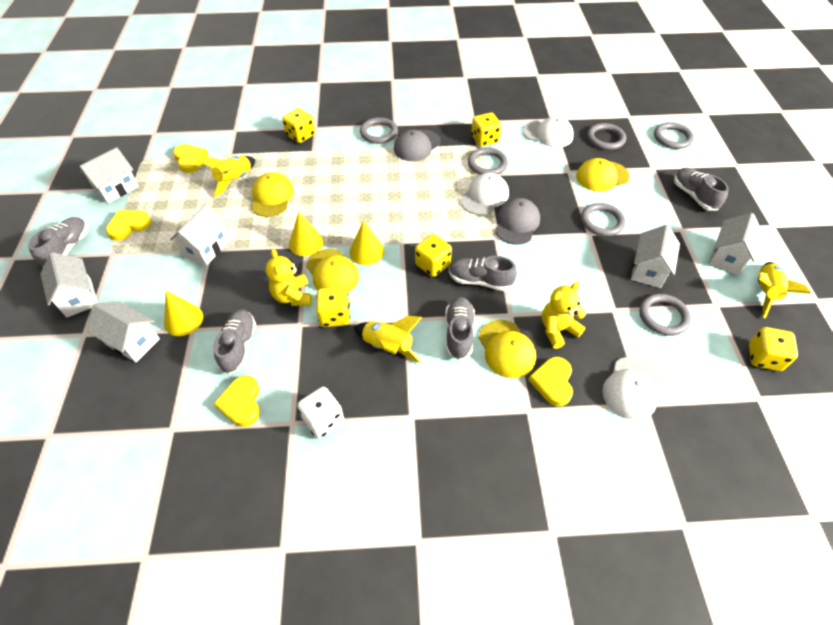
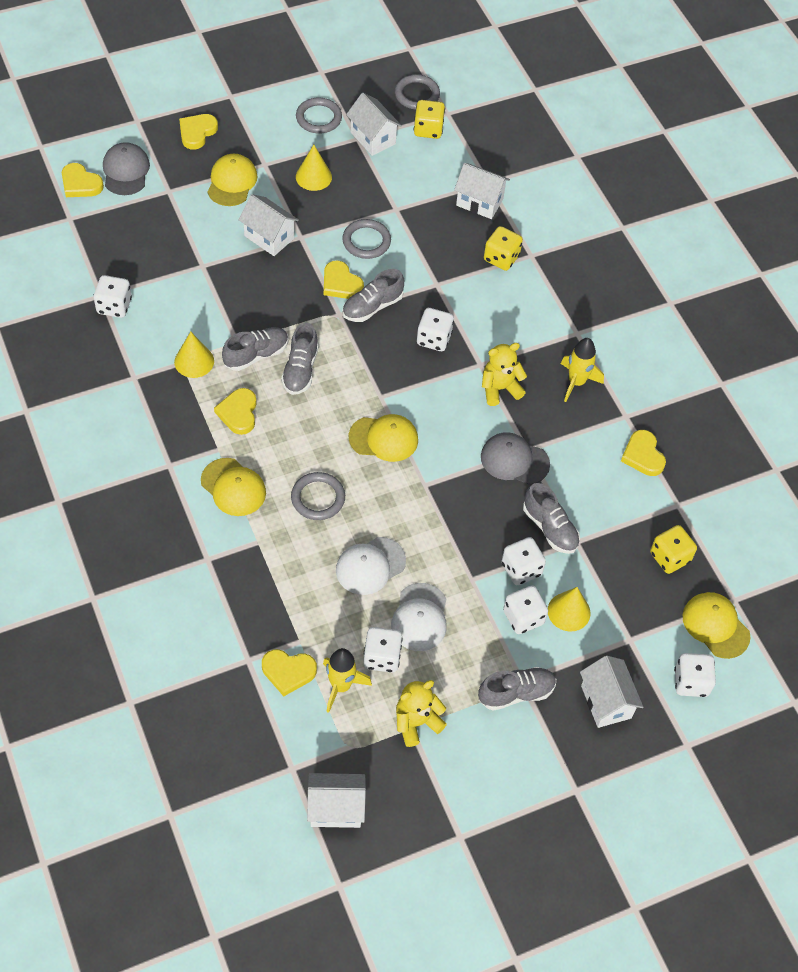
grey ring: 6 -> 4
white cap: 3 -> 2
white dice: 1 -> 6
white house: 6 -> 5
yellow dice: 5 -> 3
yellow heart: 4 -> 6
yellow rocket: 3 -> 2

